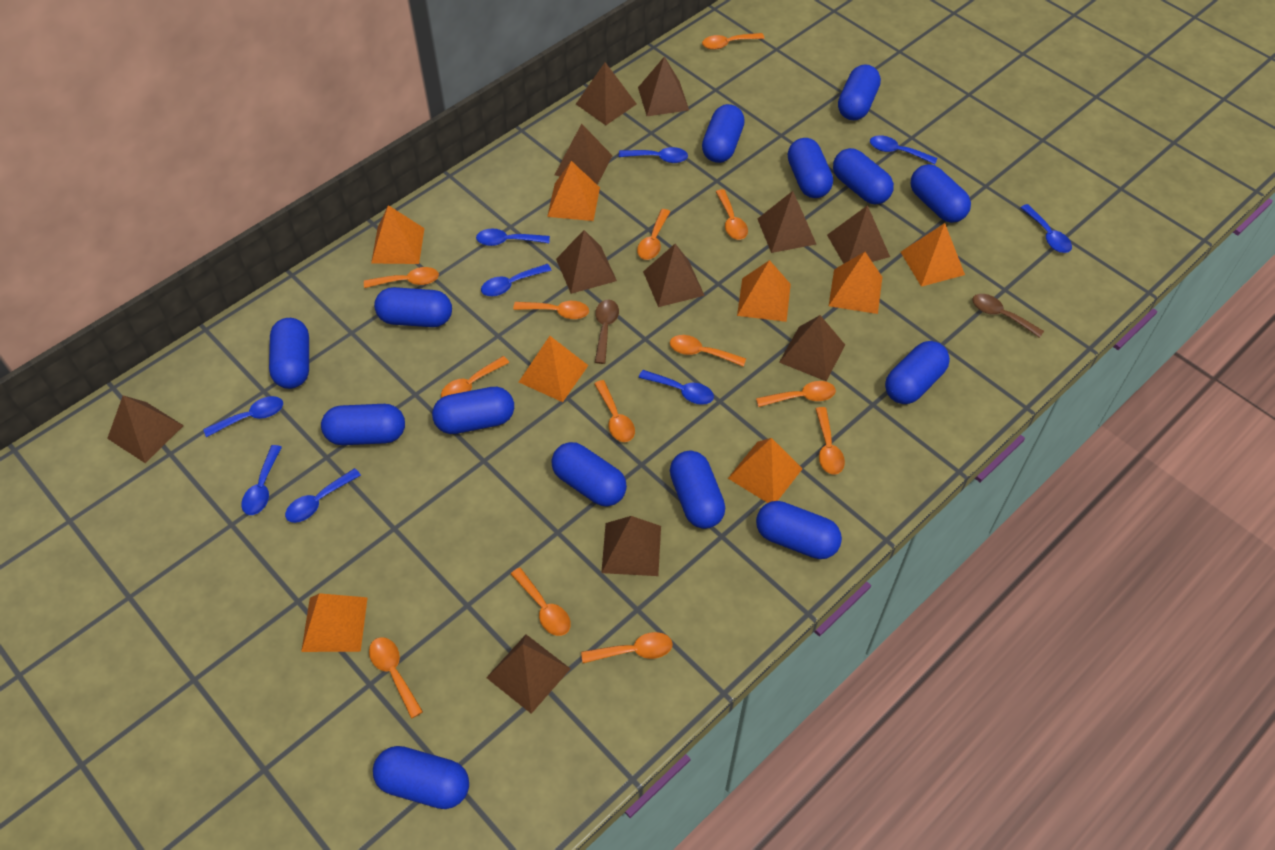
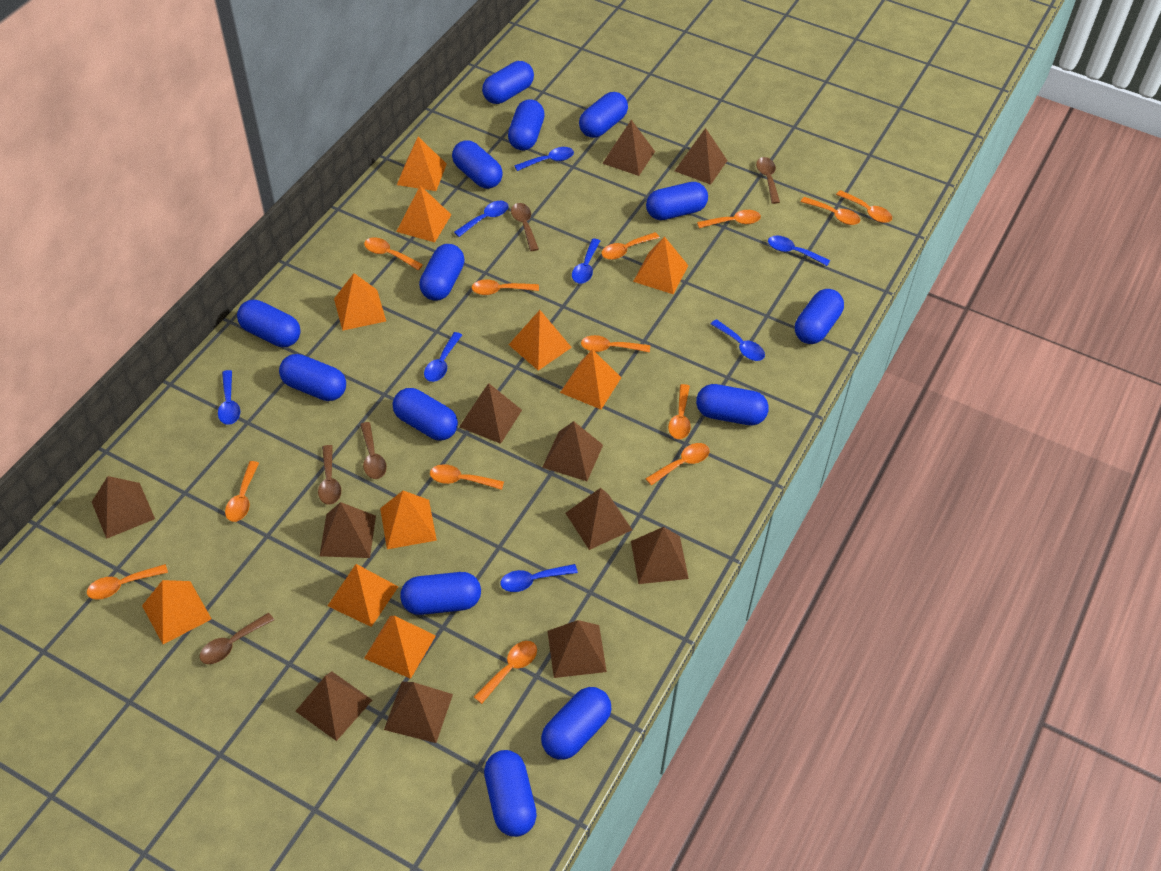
blue spoon: 9 -> 8
brown spoon: 2 -> 5
orange pyramid: 8 -> 10

